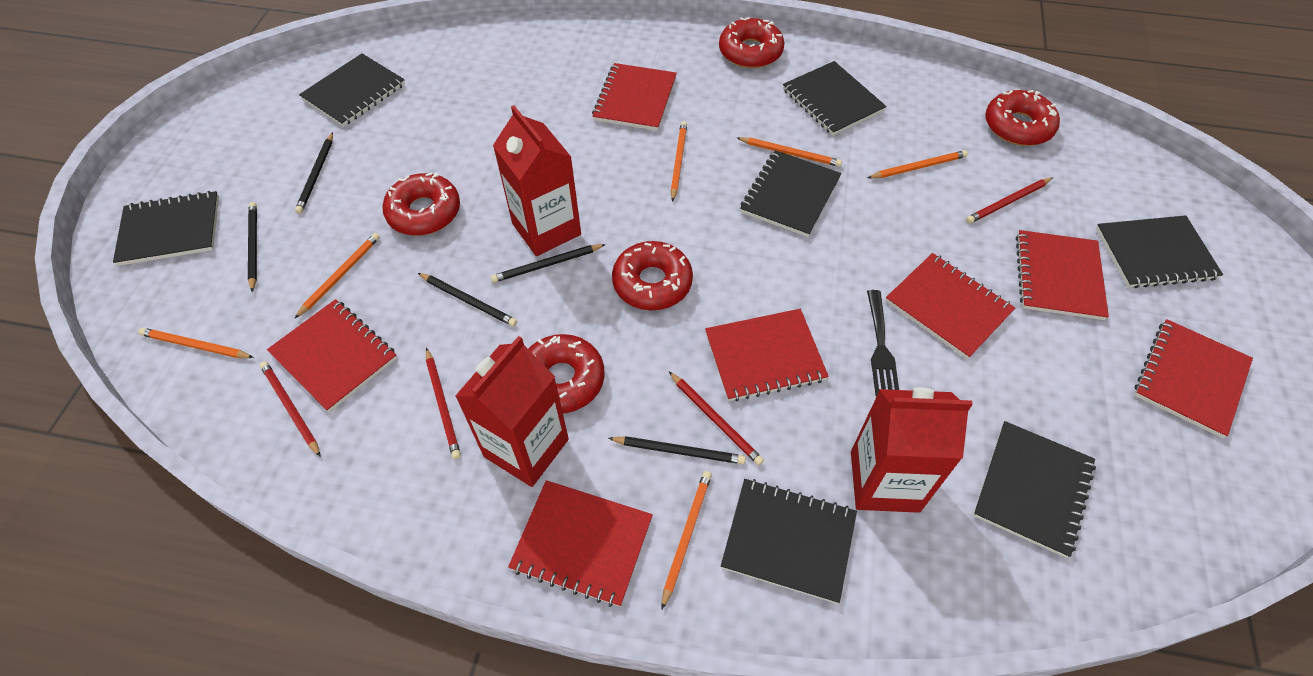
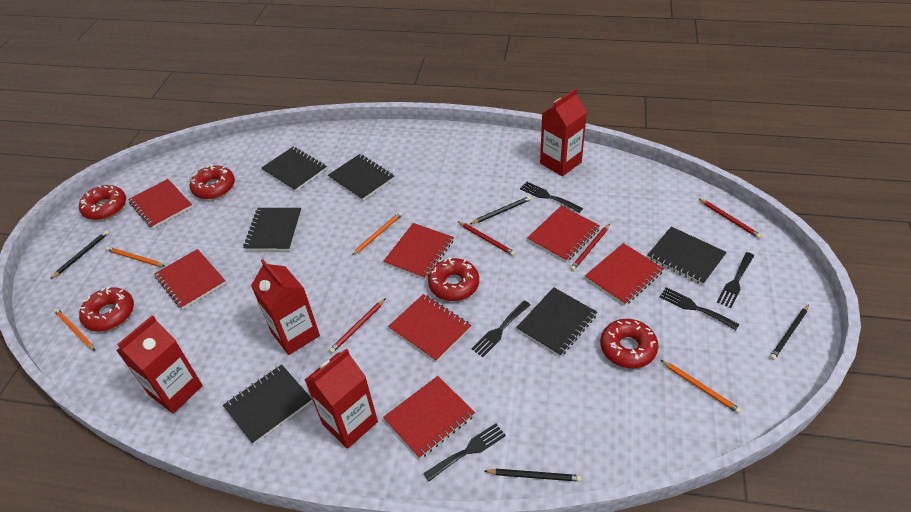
black fork: 1 -> 5
black notebook: 7 -> 6
black pencil: 5 -> 4
orange pencil: 6 -> 4
red carton: 3 -> 4

